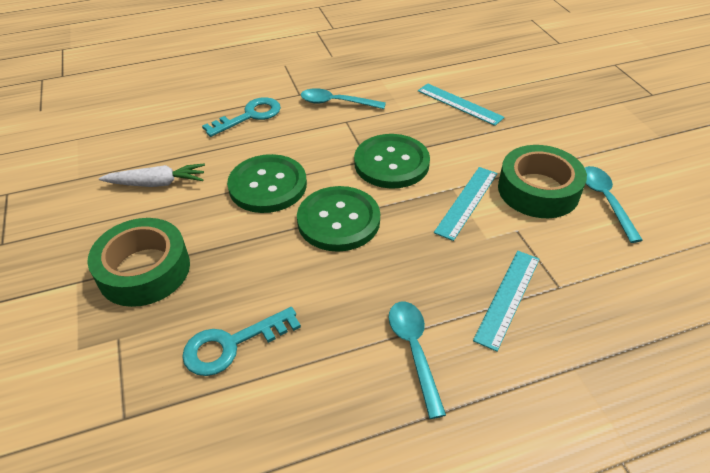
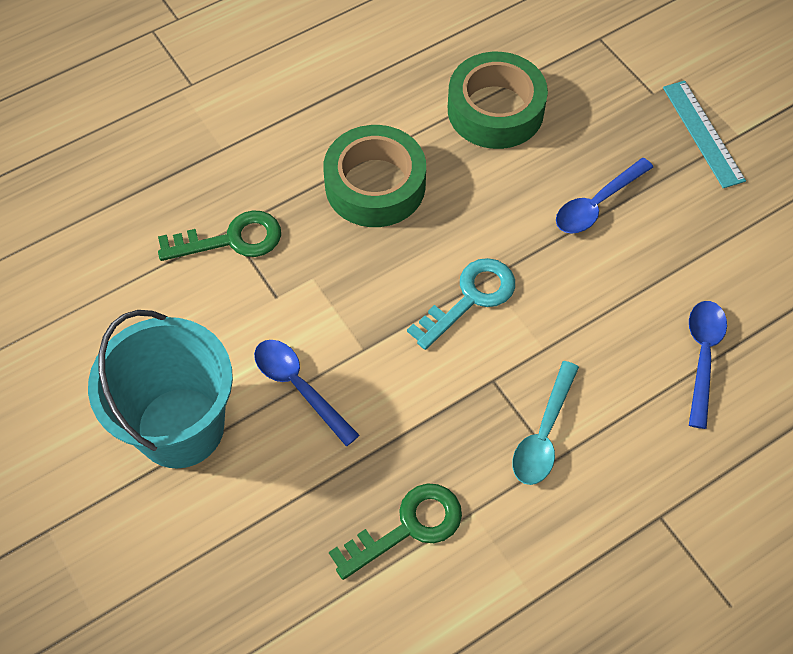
blue spoon: 0 -> 3
green button: 3 -> 0
green key: 0 -> 2
turquoise bucket: 0 -> 1
turquoise key: 2 -> 1
turquoise ruler: 3 -> 1
turquoise spoon: 3 -> 1
white carrot: 1 -> 0

